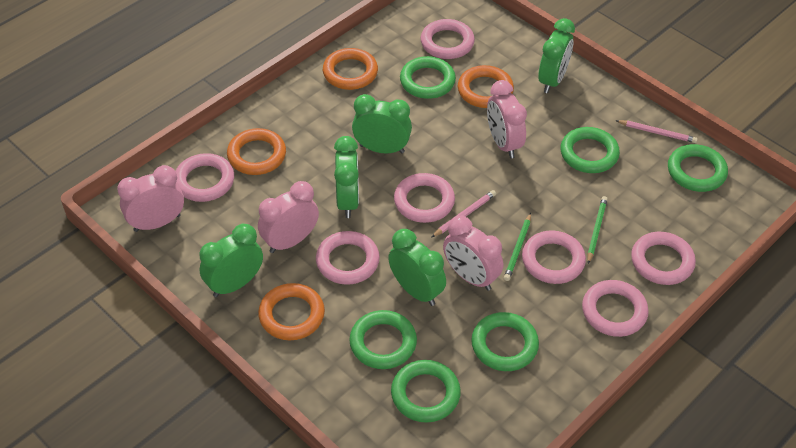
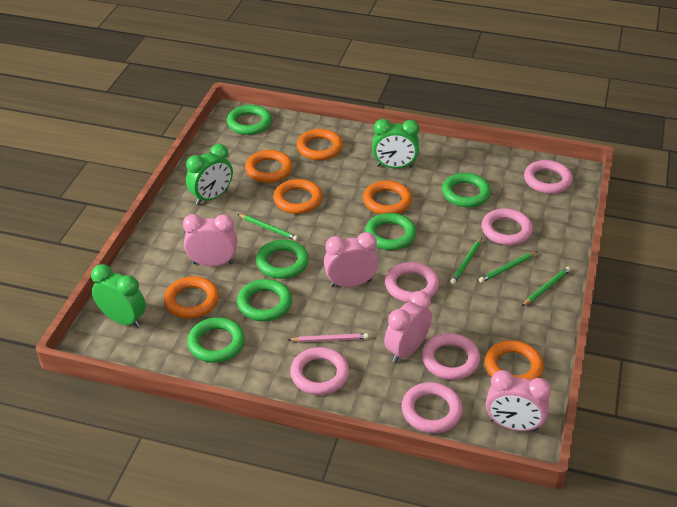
green clock: 5 -> 3
green pencil: 2 -> 4
orange ring: 4 -> 6
pink pencil: 2 -> 1
pink ring: 7 -> 6

